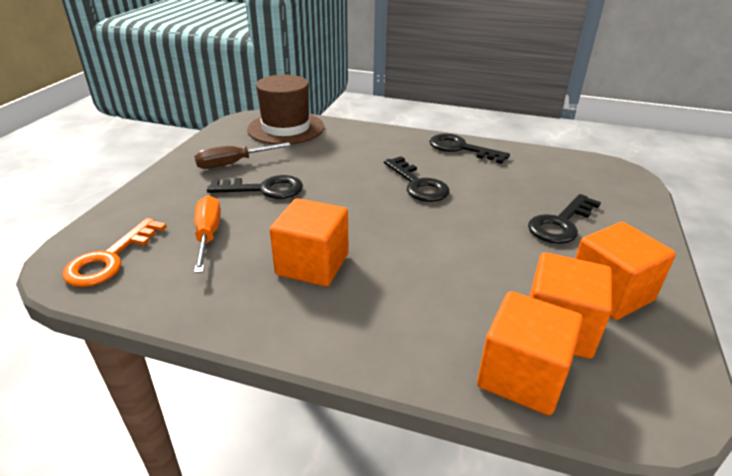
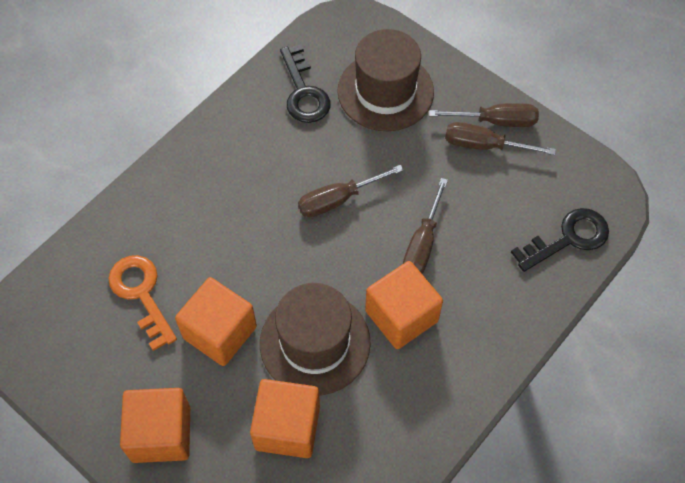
black key: 4 -> 2
brown hat: 1 -> 2
brown screwdriver: 1 -> 4
orange screwdriver: 1 -> 0

